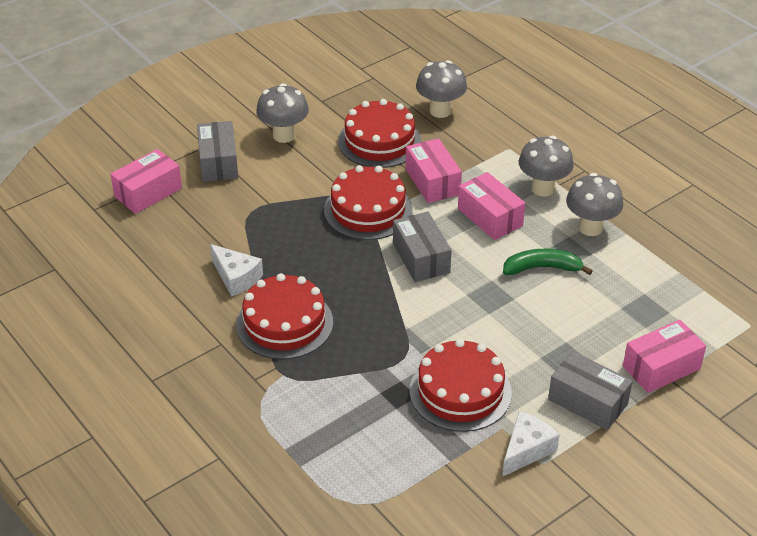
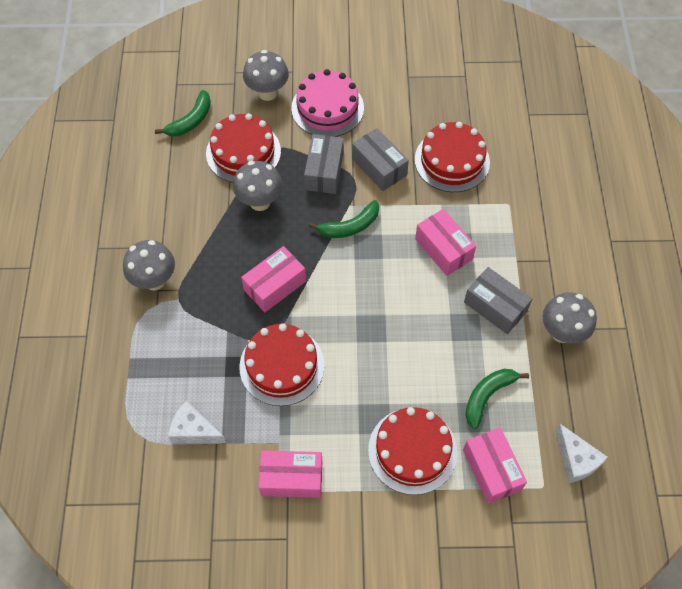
green banana: 1 -> 3
pink cake: 0 -> 1

